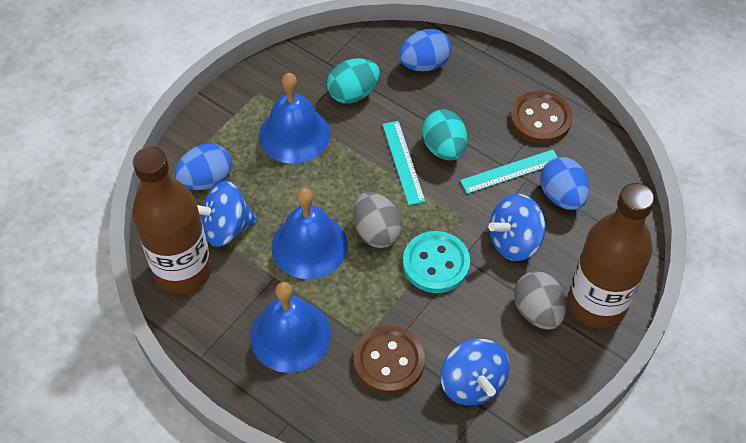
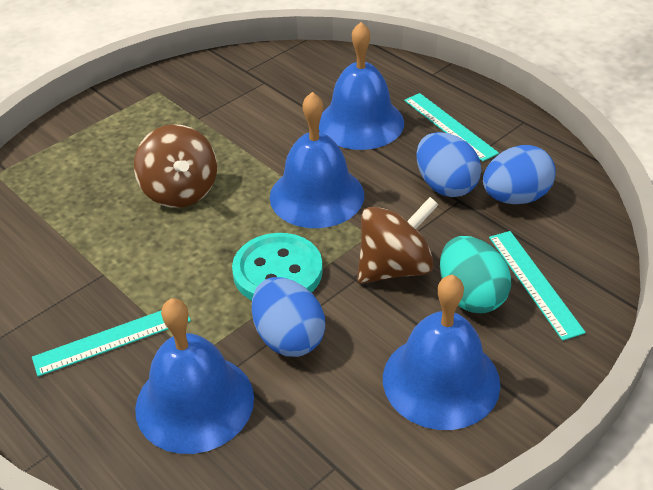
blue bell: 3 -> 4
blue spinning top: 3 -> 0
brown bottle: 2 -> 0
brown button: 2 -> 0
brown spinning top: 0 -> 2
grey egg: 2 -> 0
turquoise egg: 2 -> 1
turquoise ruler: 2 -> 3

